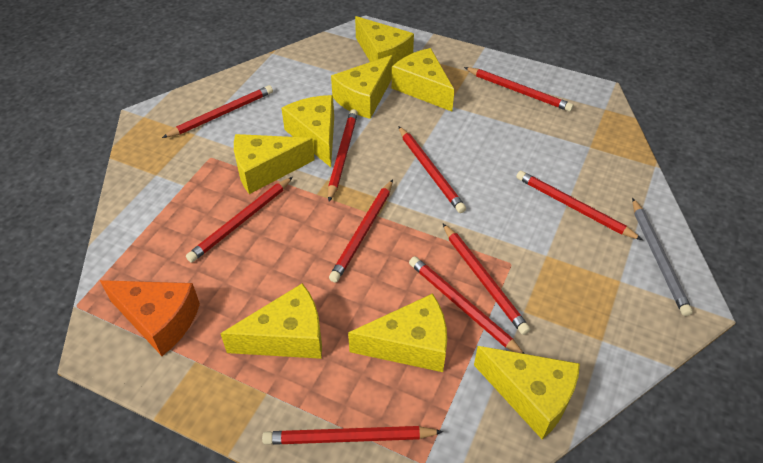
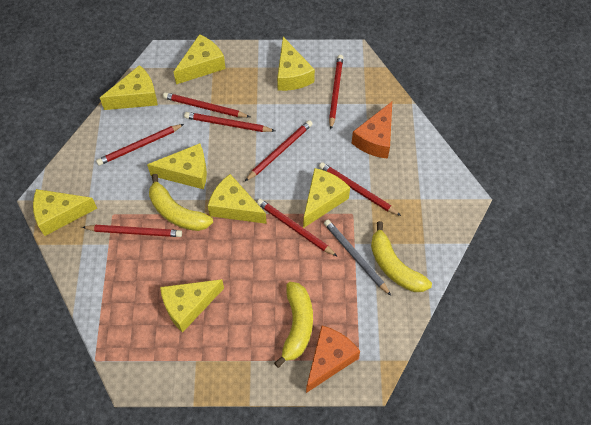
orange cheese: 1 -> 2
red pencil: 10 -> 8
yellow banana: 0 -> 3

